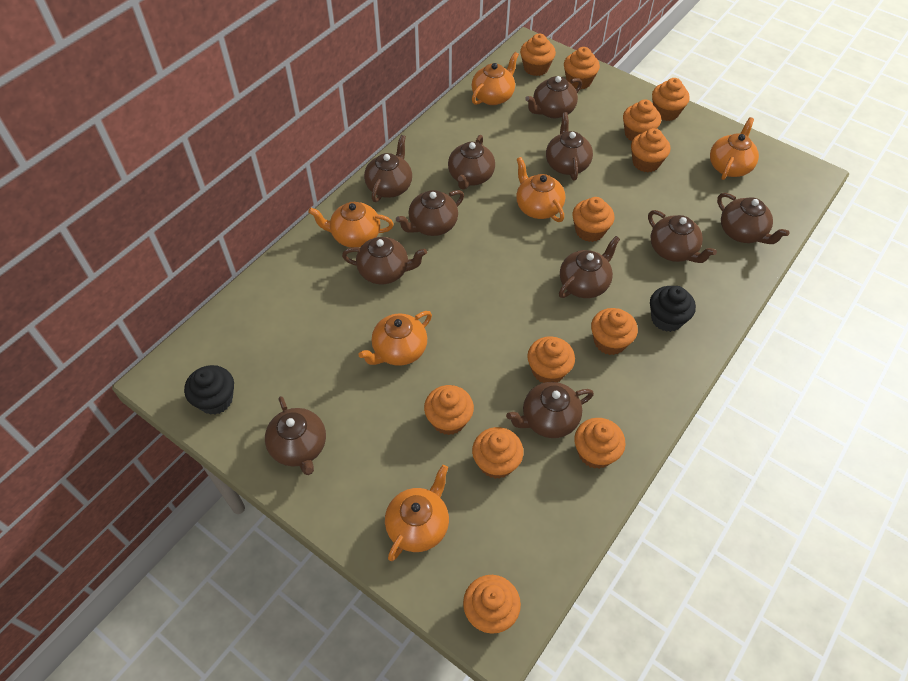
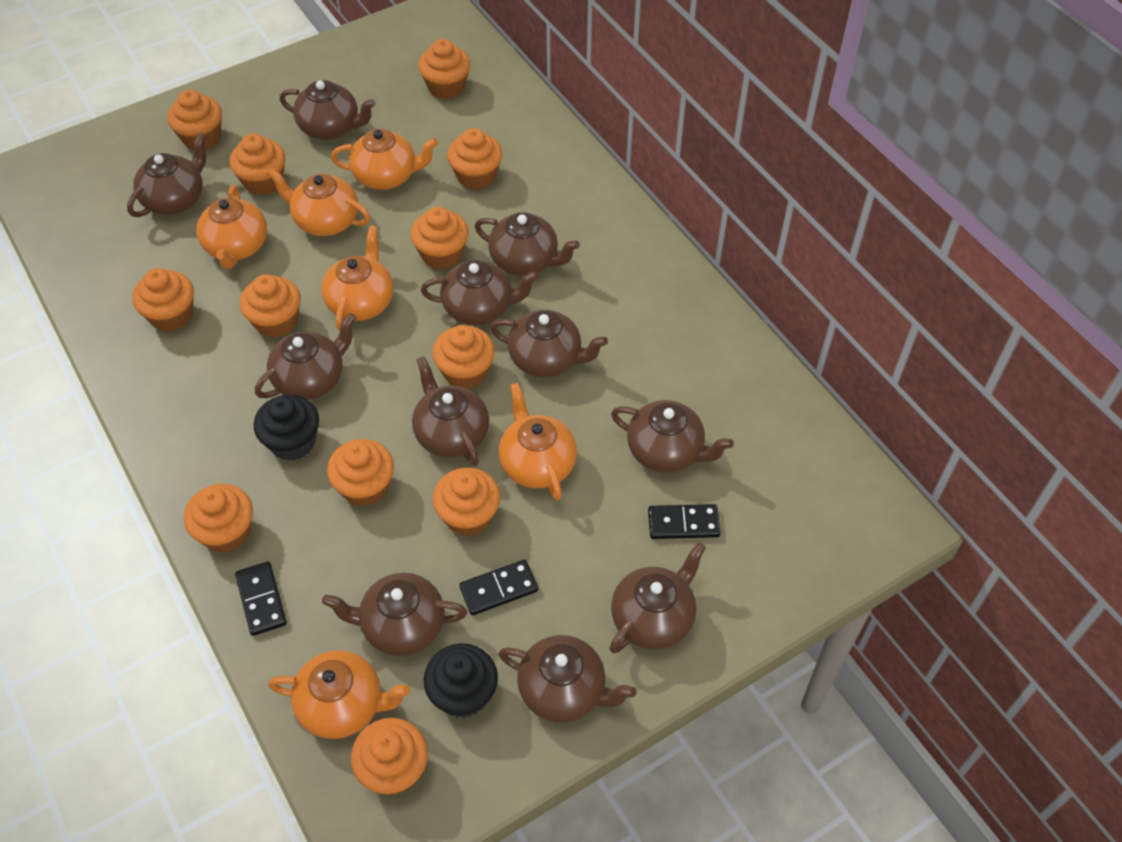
black domino: 0 -> 3

